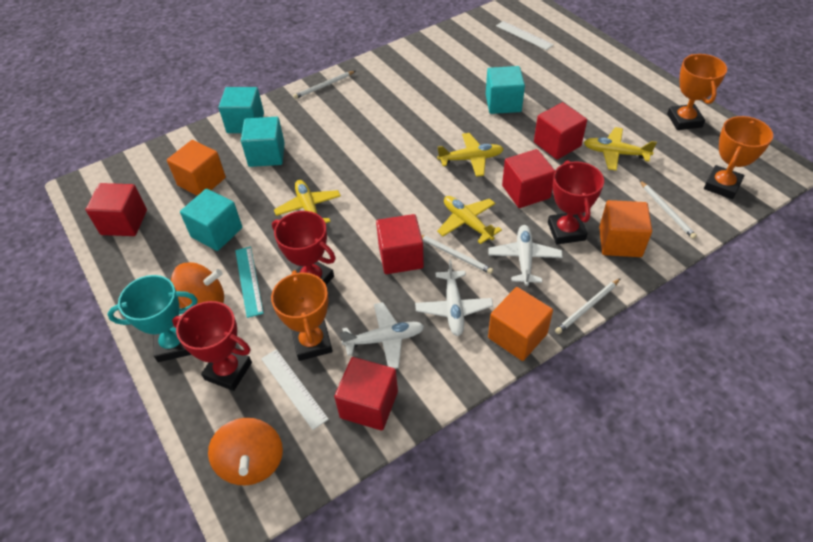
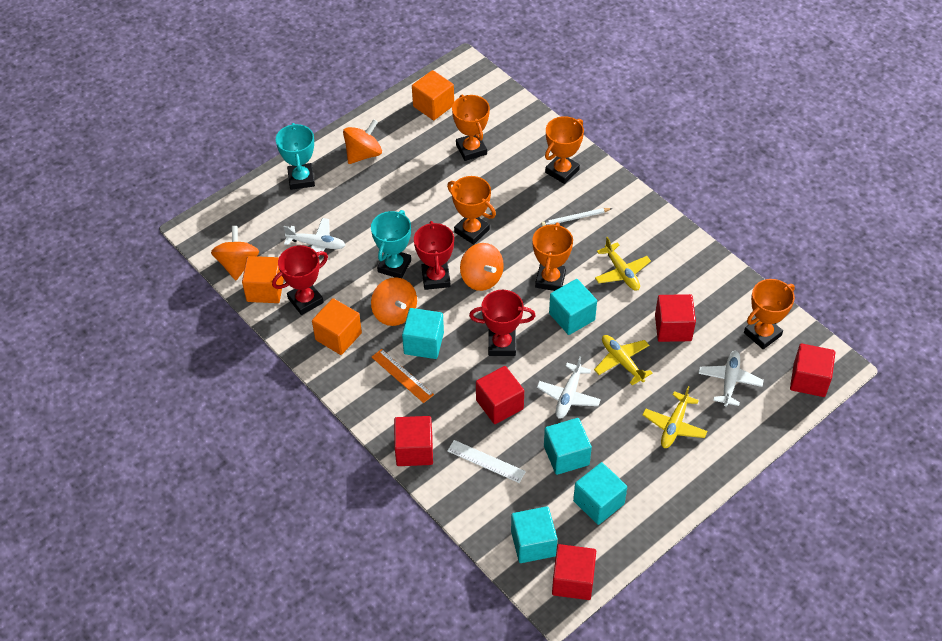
orange ruler: 0 -> 1
orange spinning top: 2 -> 4
orange trophy: 3 -> 5
turquoise cube: 4 -> 5
turquoise ruler: 1 -> 0
turquoise trophy: 1 -> 2
white pencil: 4 -> 1
white ruler: 2 -> 1
yellow plane: 4 -> 3

